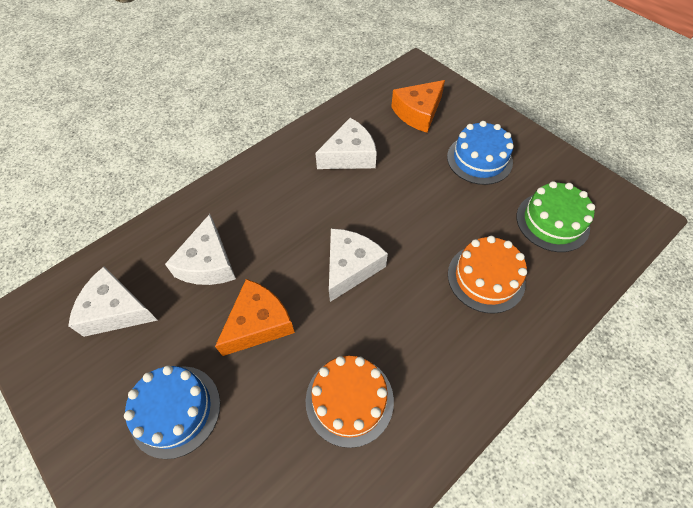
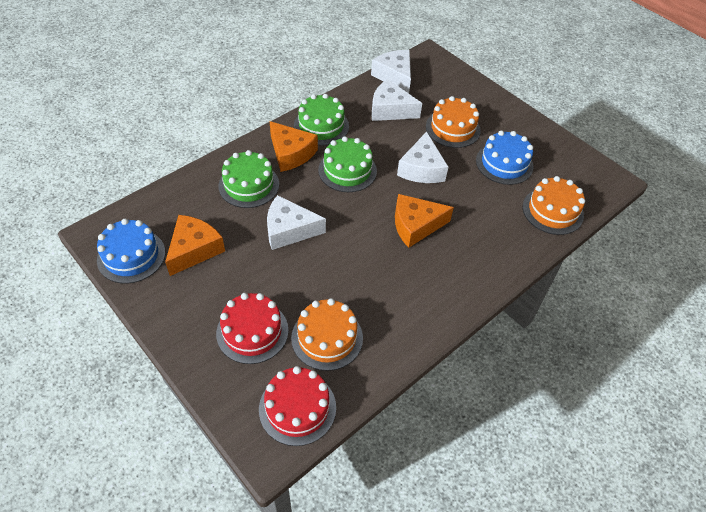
green cake: 1 -> 3
orange cake: 2 -> 3
orange cheese: 2 -> 3
red cake: 0 -> 2

